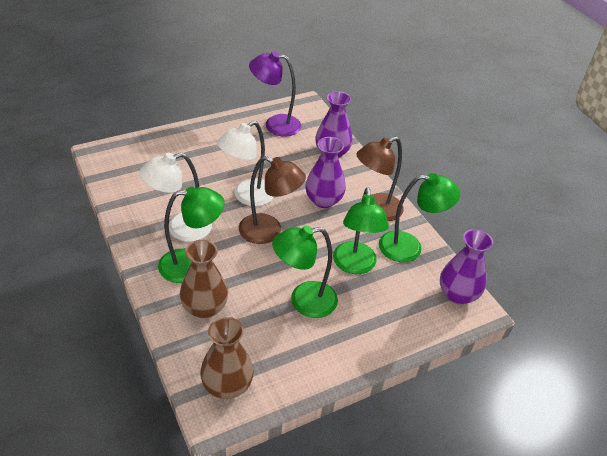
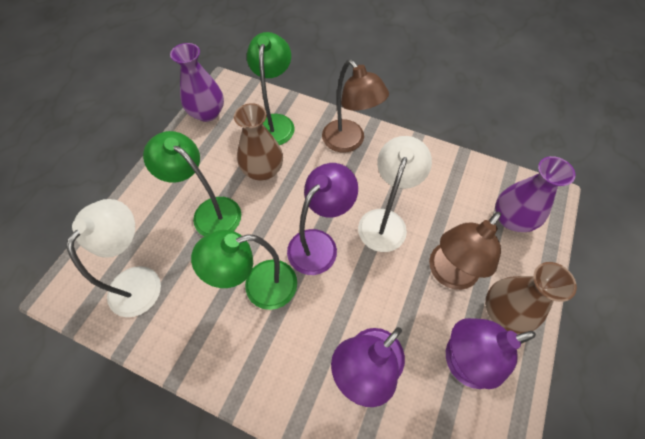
green lamp: 4 -> 3
purple lamp: 1 -> 3
purple vase: 3 -> 2

